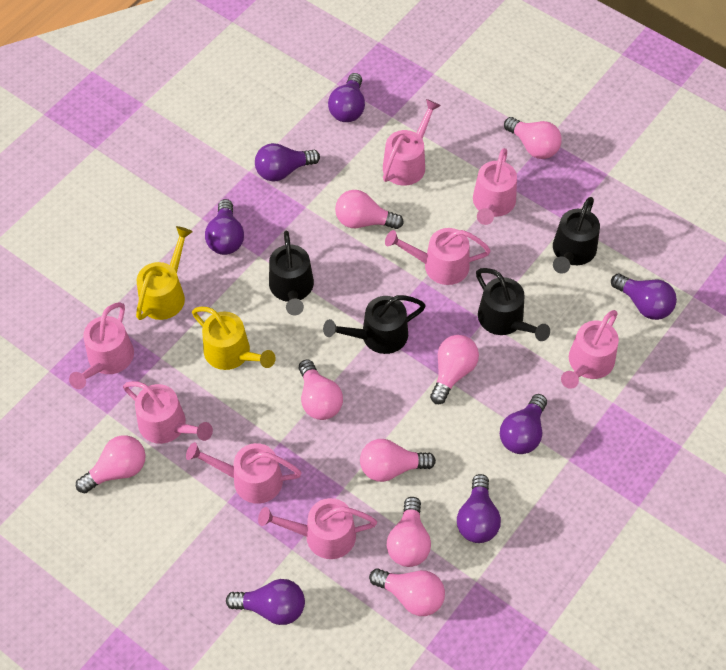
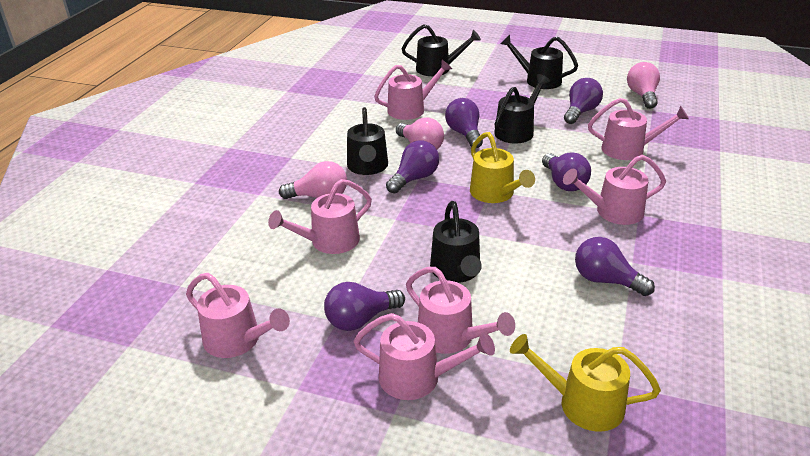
black watering can: 4 -> 5
pink light bulb: 8 -> 3
pink watering can: 8 -> 7
purple light bulb: 7 -> 6

